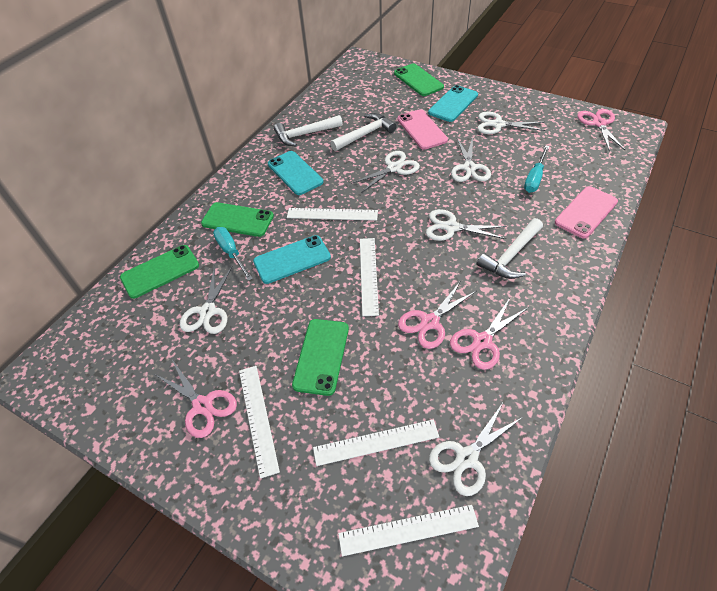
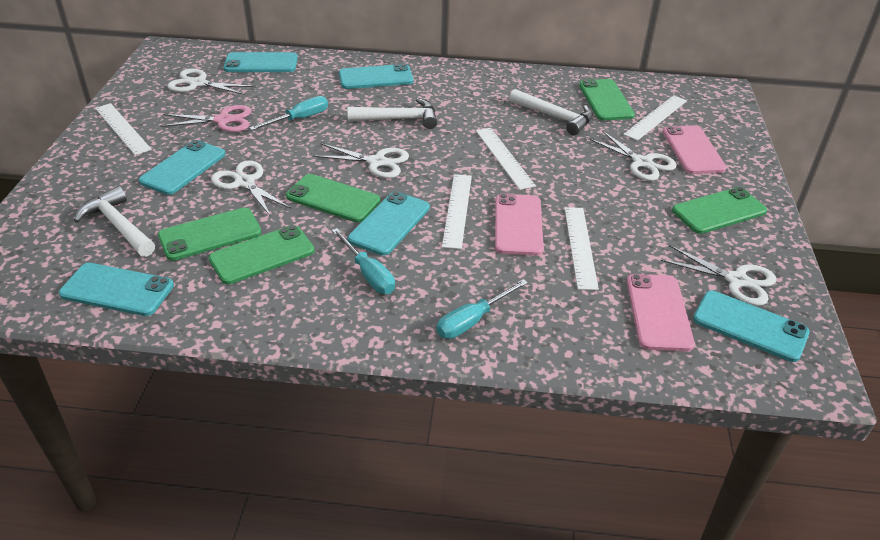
green phone: 4 -> 5
pink phone: 2 -> 3
pink scissors: 4 -> 1
turquoise phone: 3 -> 6
turquoise screwdriver: 2 -> 3
white scissors: 6 -> 5

